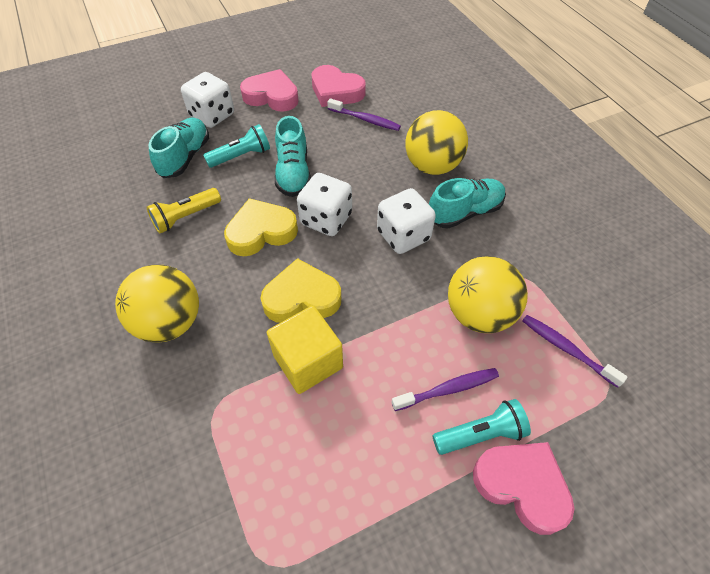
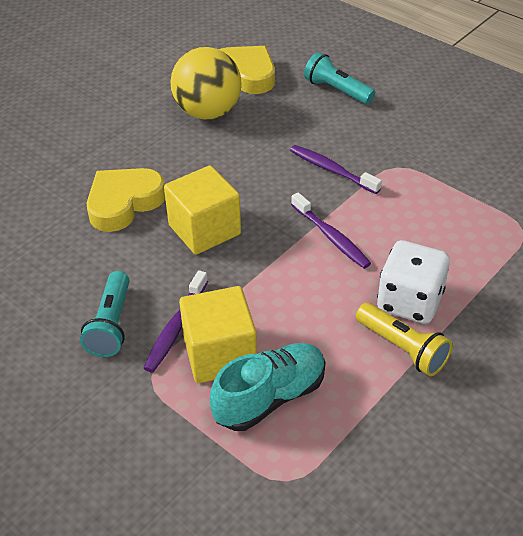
pink heart: 3 -> 0
turquoise shoe: 3 -> 1
white dice: 3 -> 1
yellow ball: 3 -> 1
yellow cube: 1 -> 2

